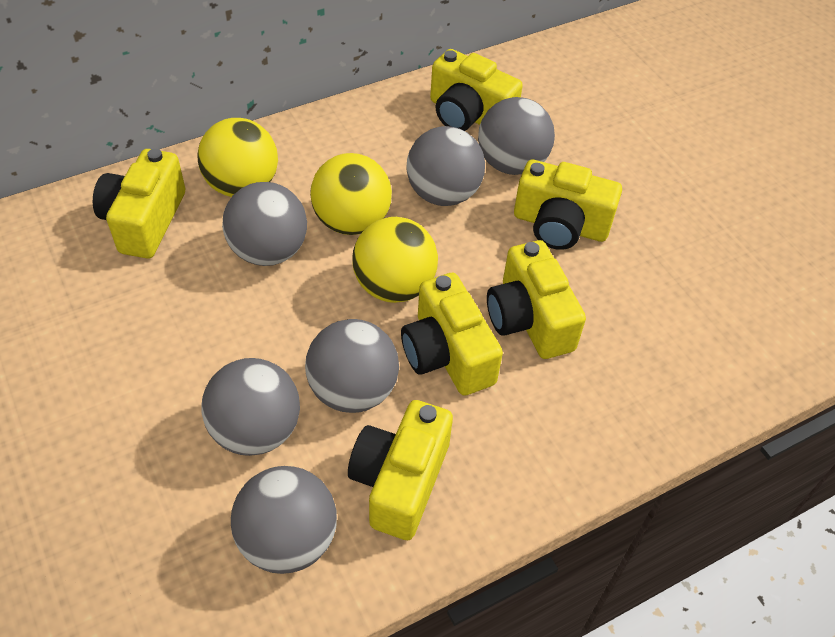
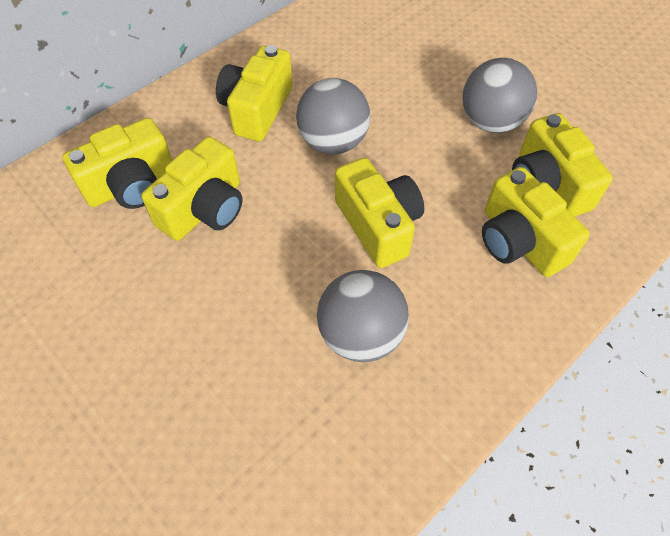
grey ball: 6 -> 3
yellow ball: 3 -> 0

